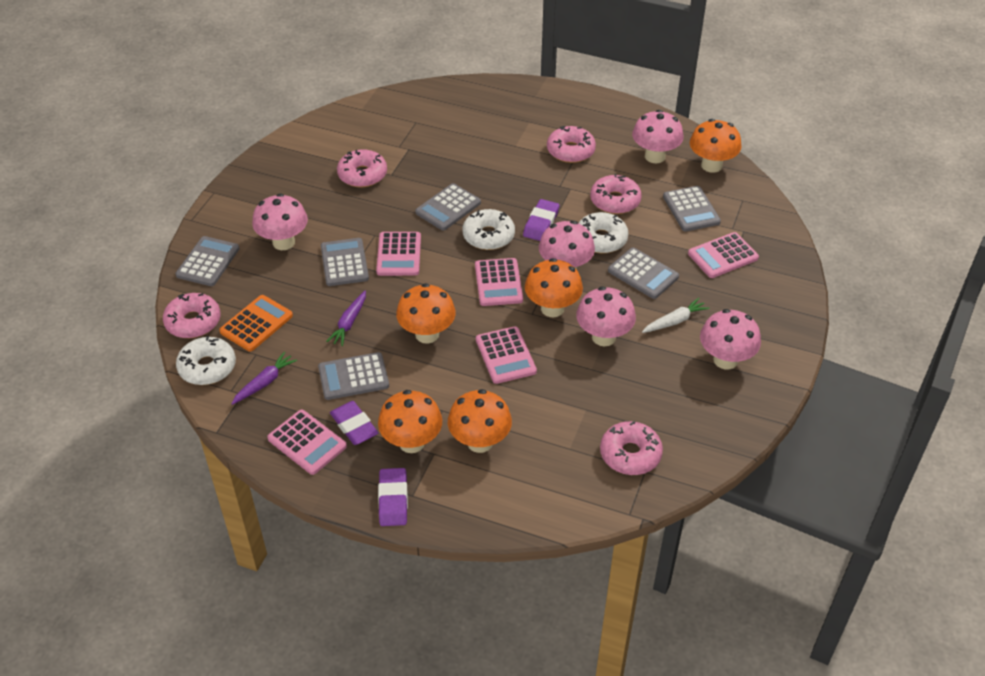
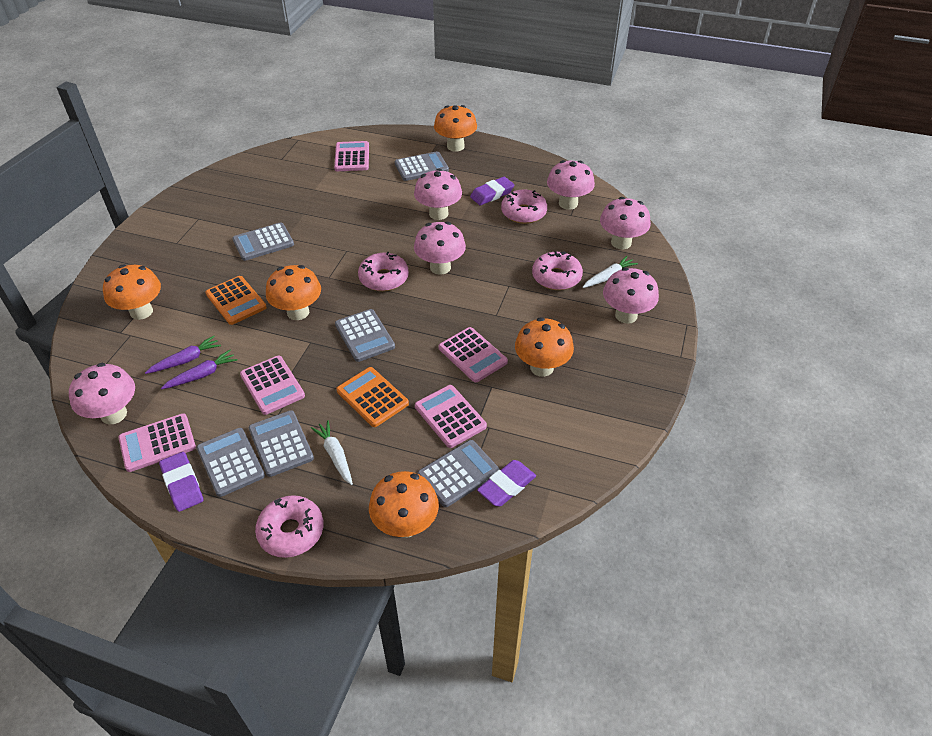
orange calculator: 1 -> 2
pink donut: 5 -> 4
pink mushroom: 5 -> 6
white carrot: 1 -> 2
white donut: 3 -> 0

